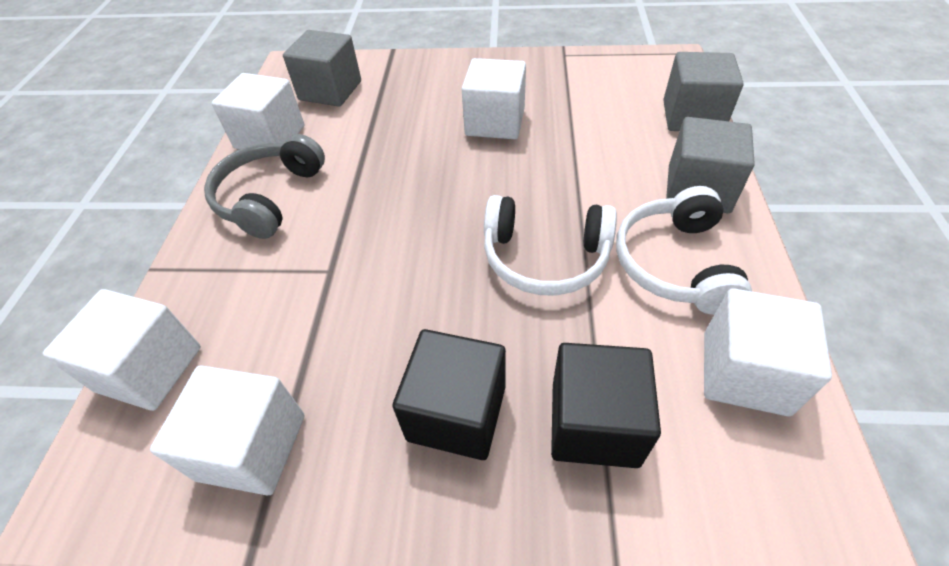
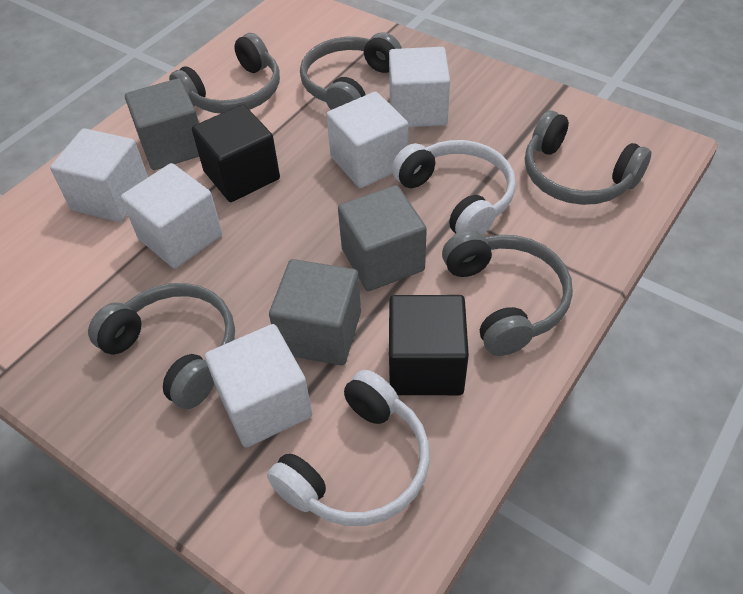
grey headphones: 1 -> 5

